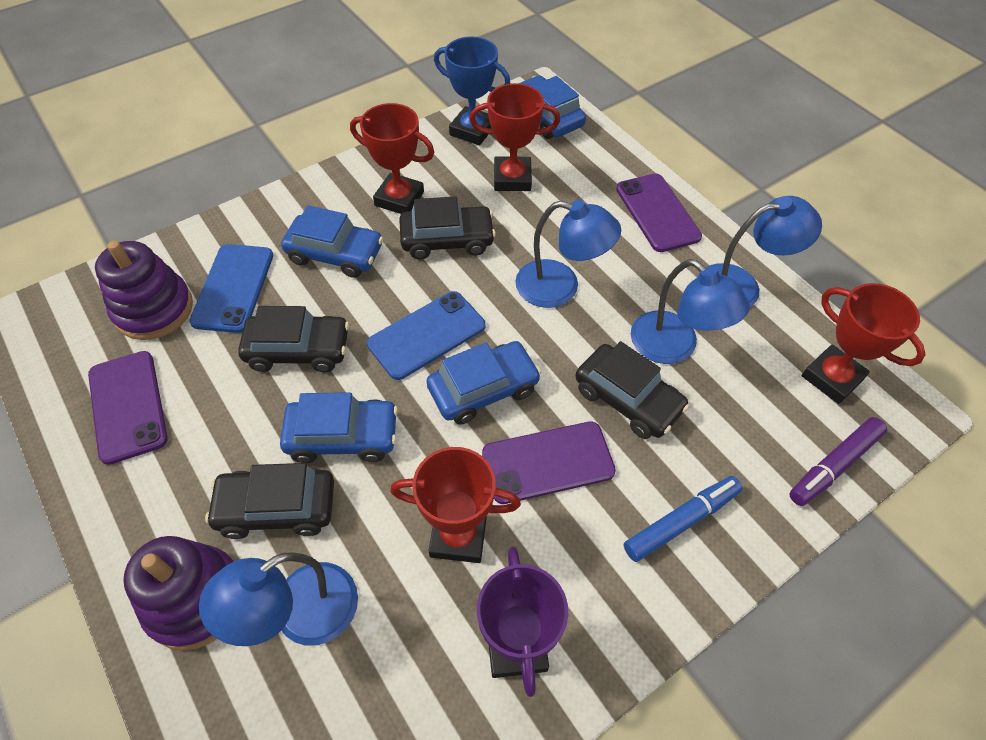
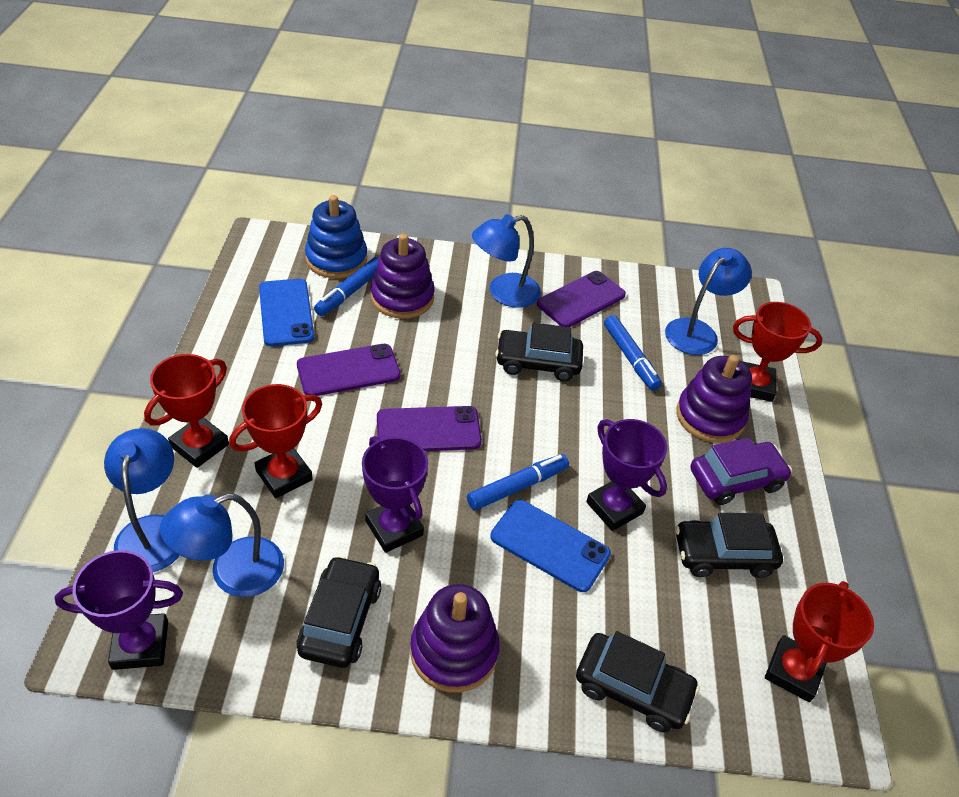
blue car: 4 -> 0
blue marker: 1 -> 3
blue stacking toy: 0 -> 1
blue trophy: 1 -> 0
purple car: 0 -> 1
purple marker: 1 -> 0
purple stacking toy: 2 -> 3
purple trophy: 1 -> 3

